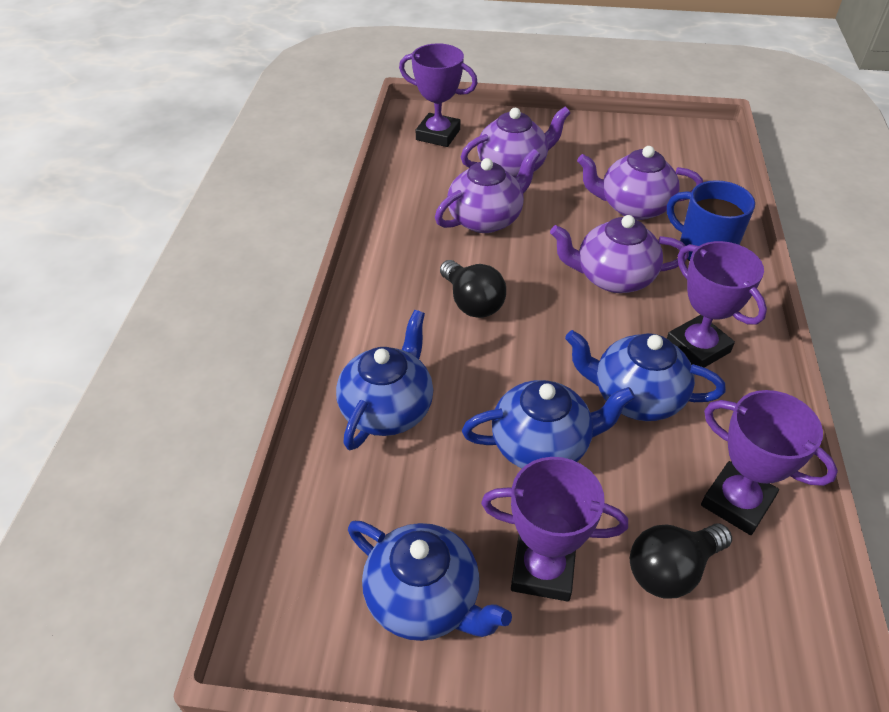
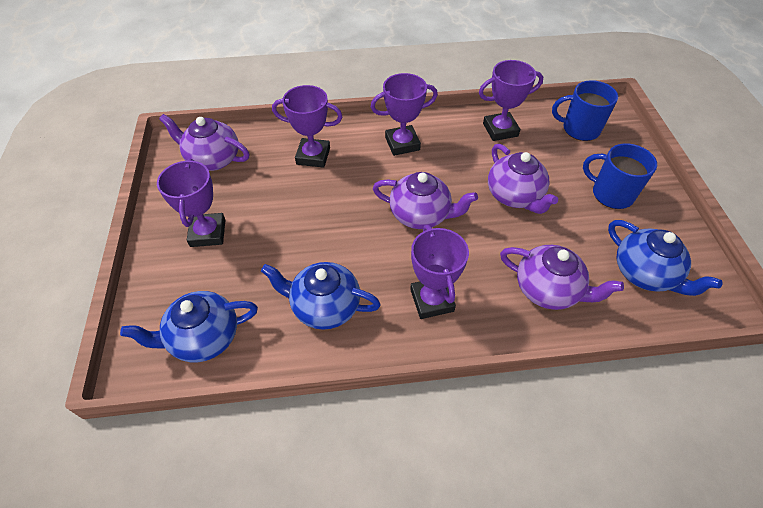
black light bulb: 2 -> 0
blue mug: 1 -> 2
blue teapot: 4 -> 3
purple trophy: 4 -> 5

